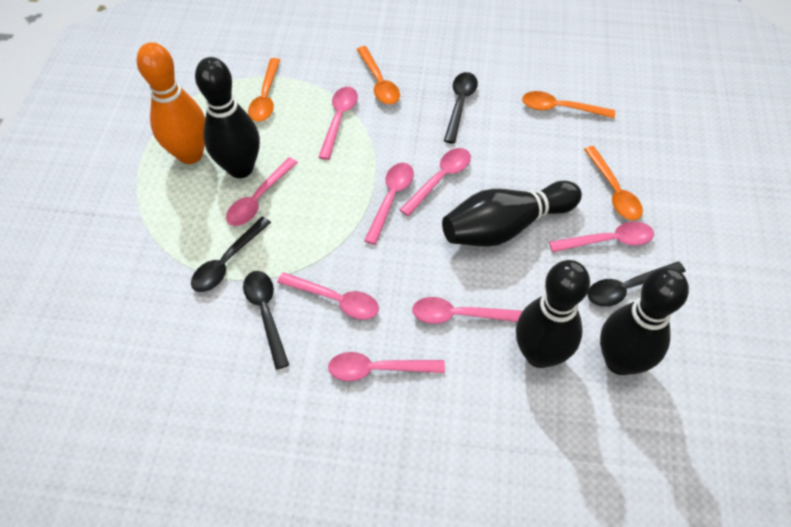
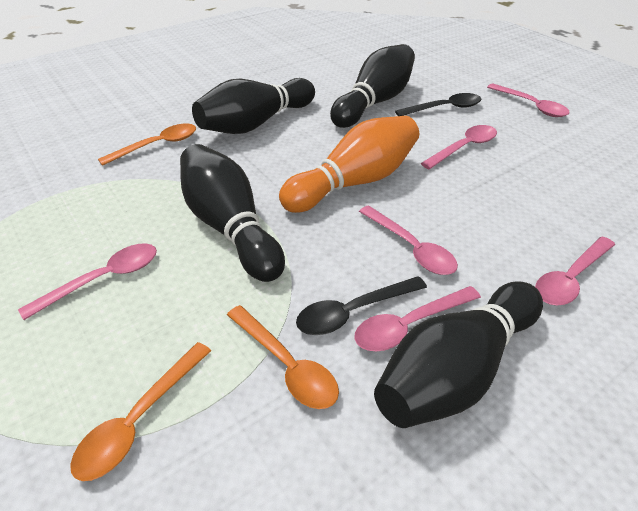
black spoon: 4 -> 2
orange spoon: 4 -> 3
pink spoon: 8 -> 6

